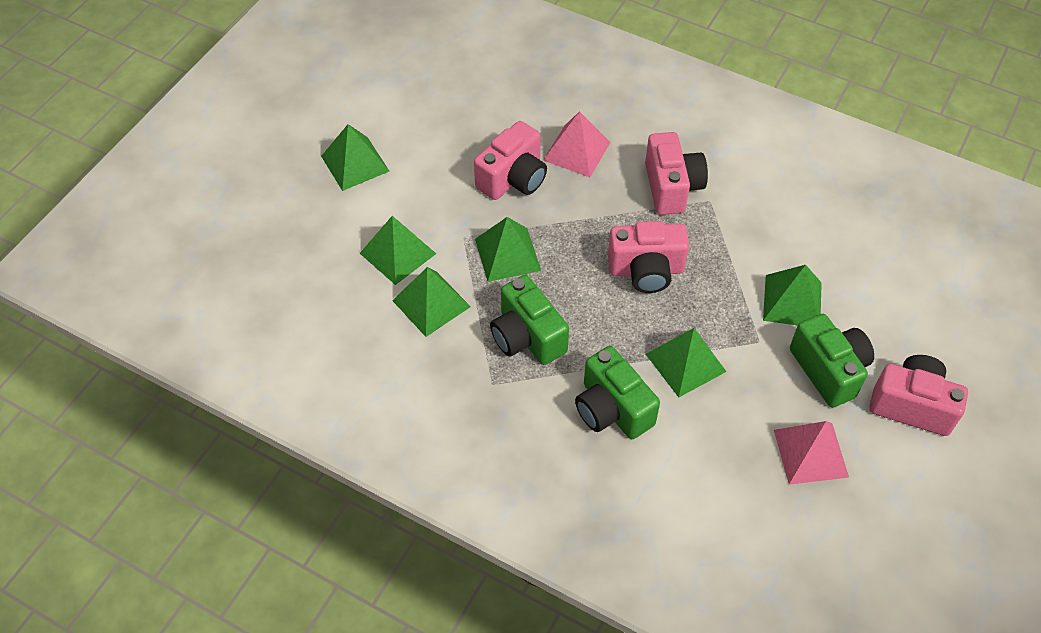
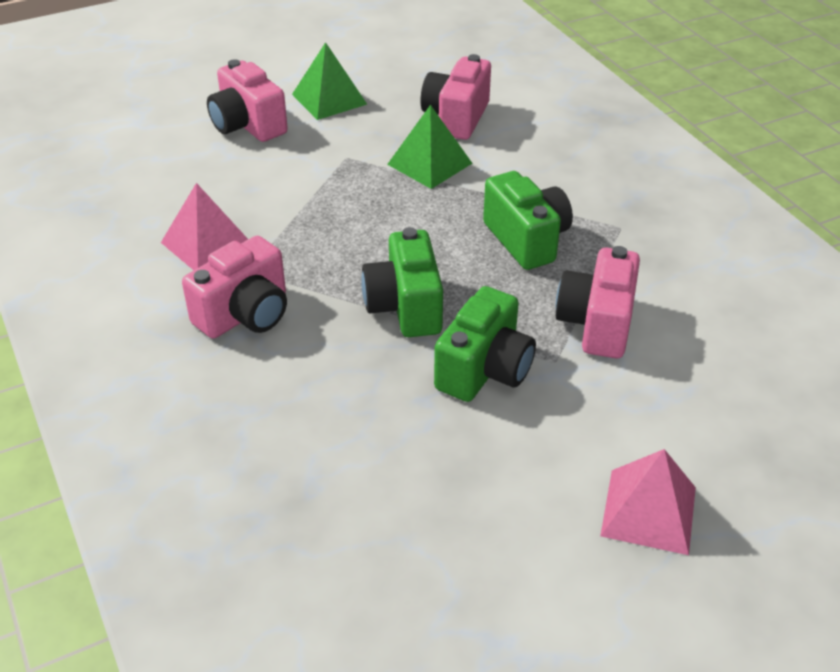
green pyramid: 6 -> 2

